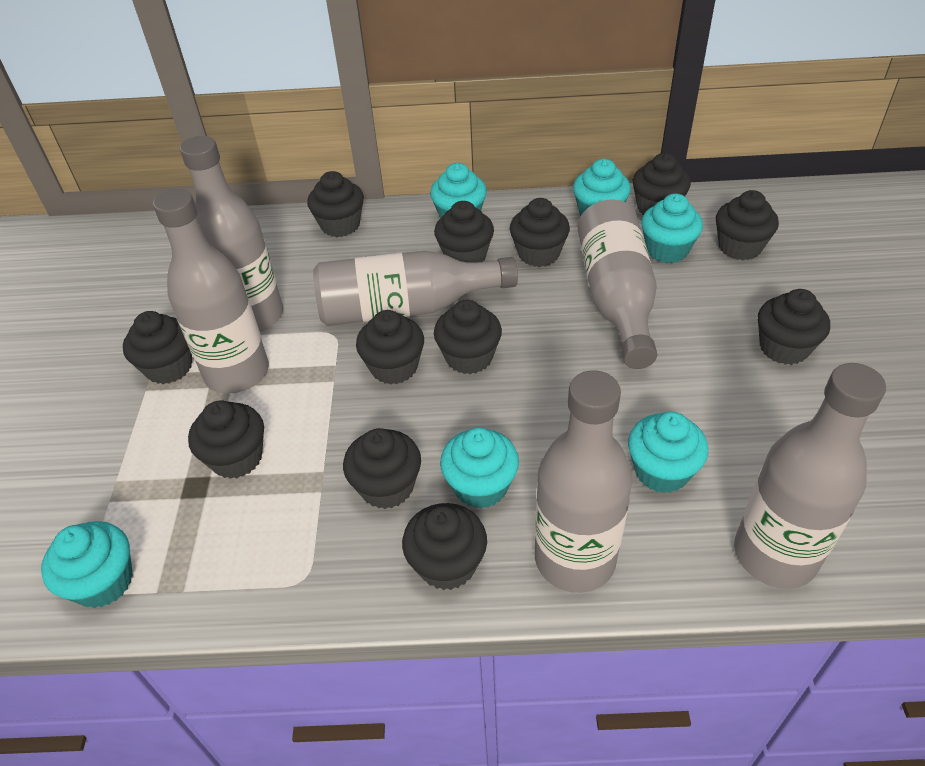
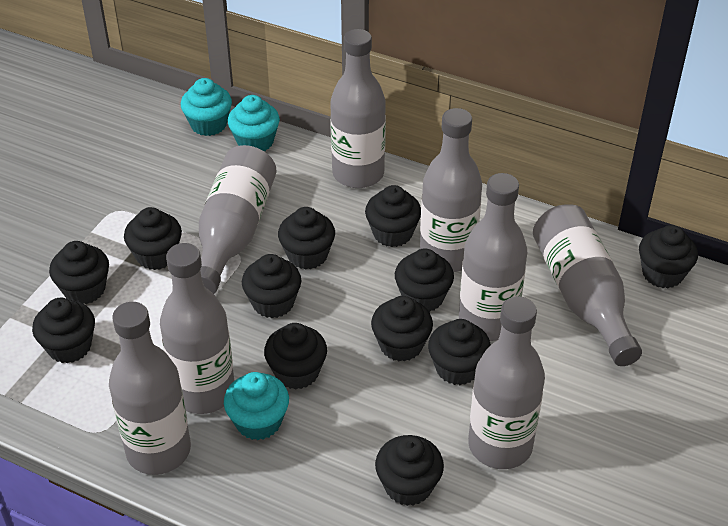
grey bottle: 6 -> 8
turquoise cupcake: 6 -> 3

